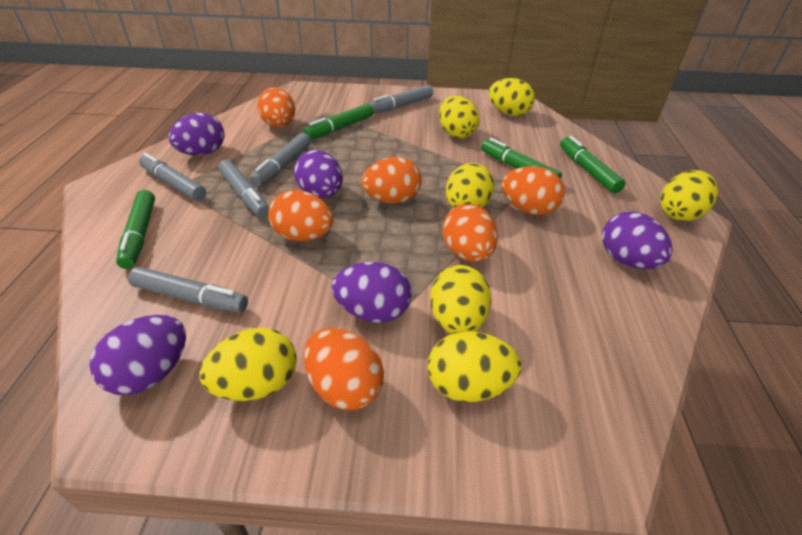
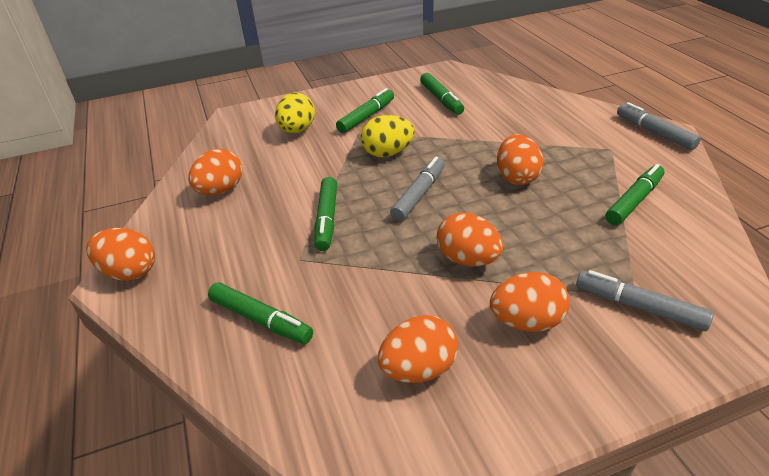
green marker: 4 -> 5
grey marker: 5 -> 3
purple egg: 5 -> 0
yellow egg: 7 -> 2

